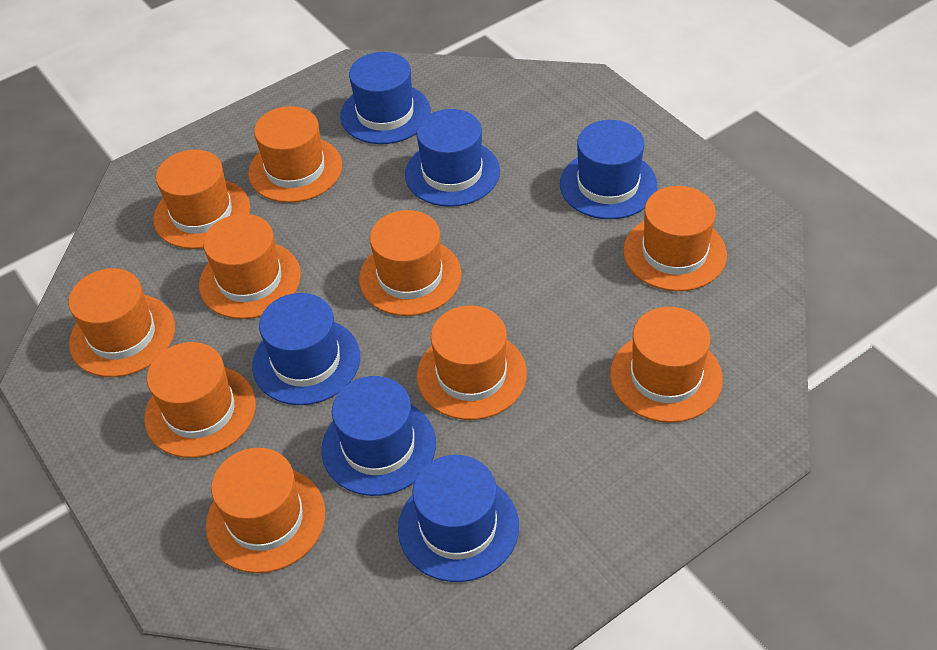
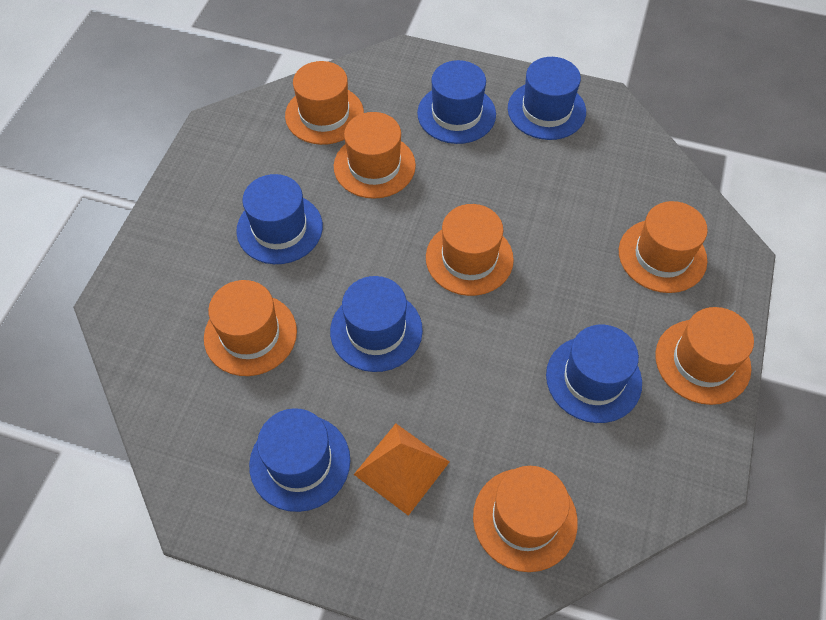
orange hat: 10 -> 7
orange pyramid: 0 -> 1

